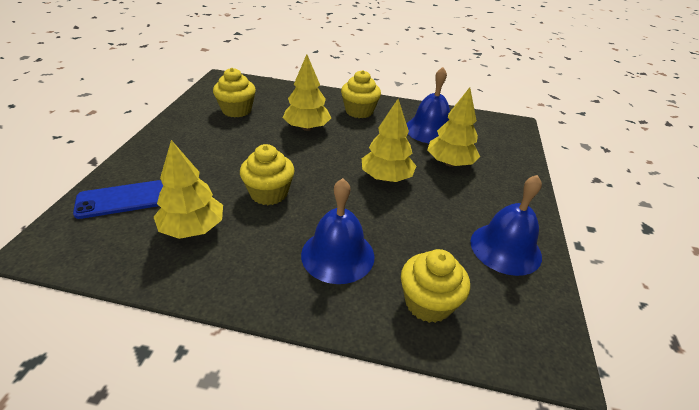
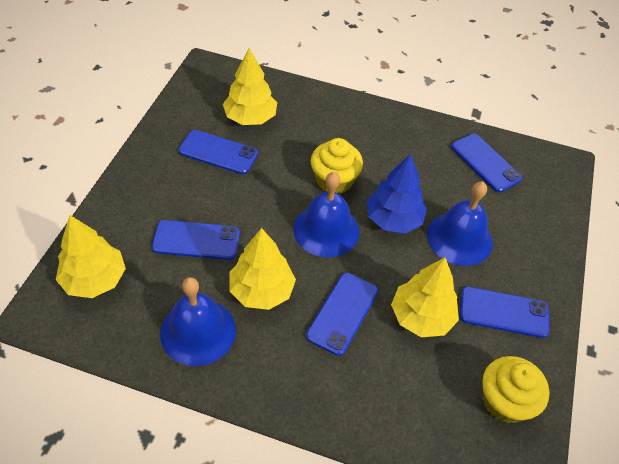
blue phone: 1 -> 5
blue tree: 0 -> 1
yellow cupcake: 4 -> 2

